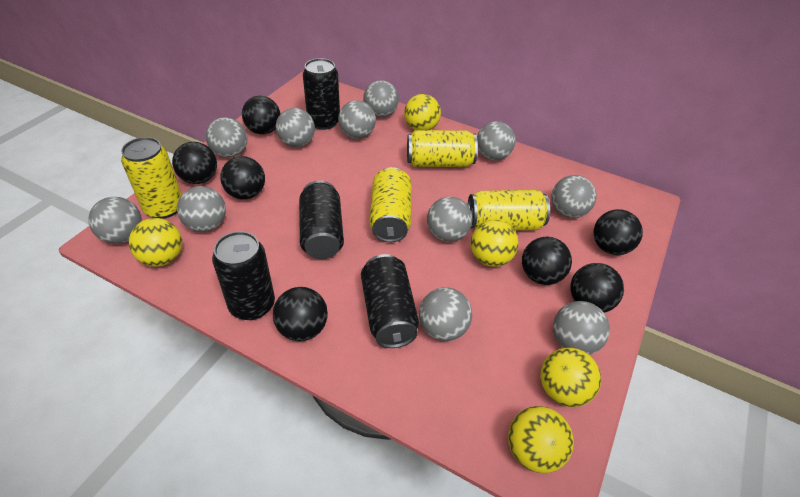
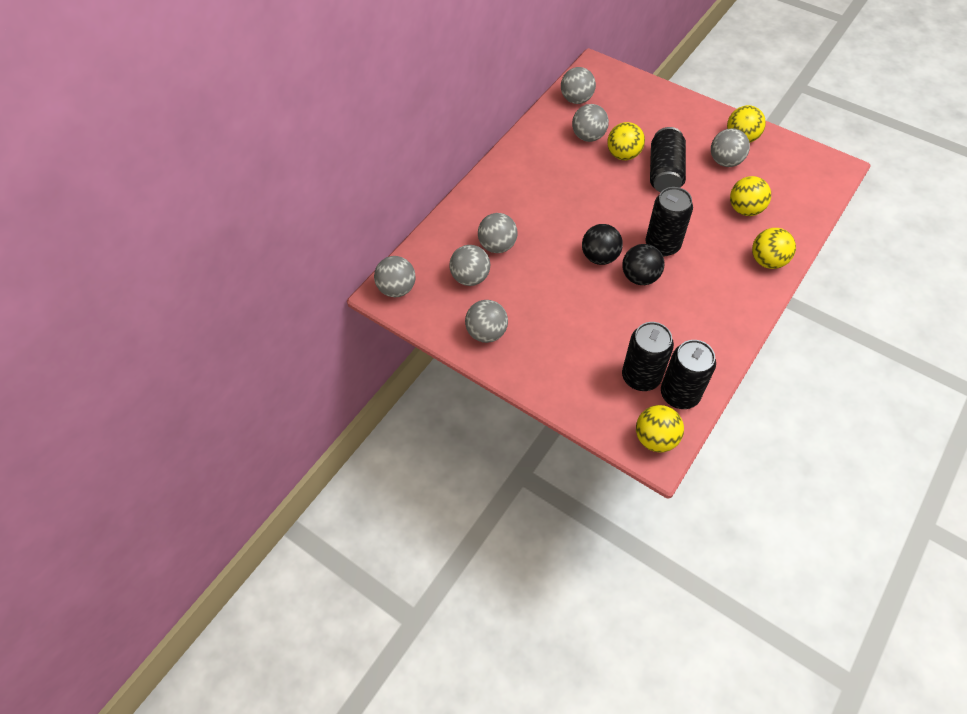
black ball: 7 -> 2
grey ball: 11 -> 7
yellow can: 4 -> 0

